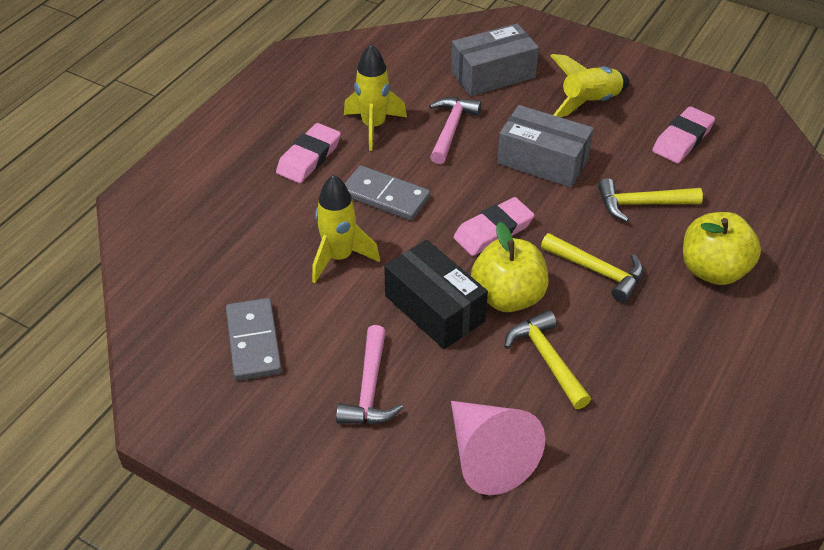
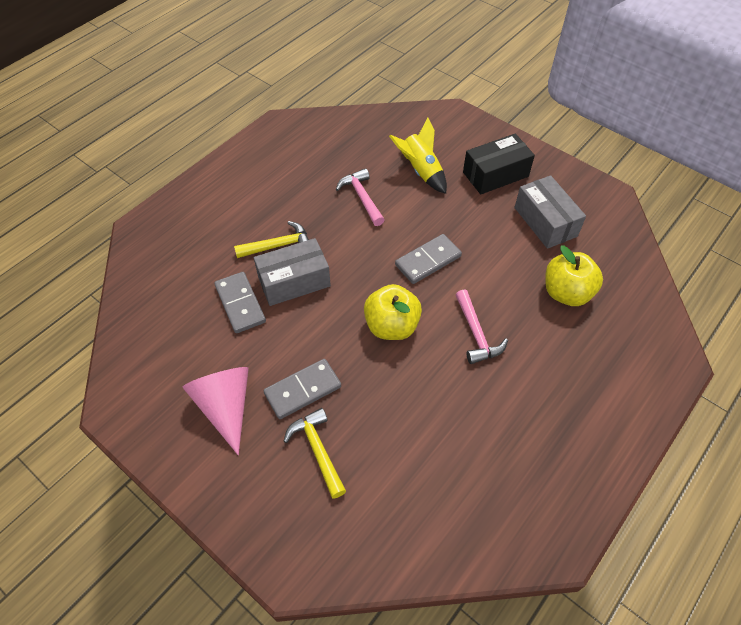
grey domino: 2 -> 3
pink eraser: 3 -> 0
yellow hammer: 3 -> 2
yellow rocket: 3 -> 1

